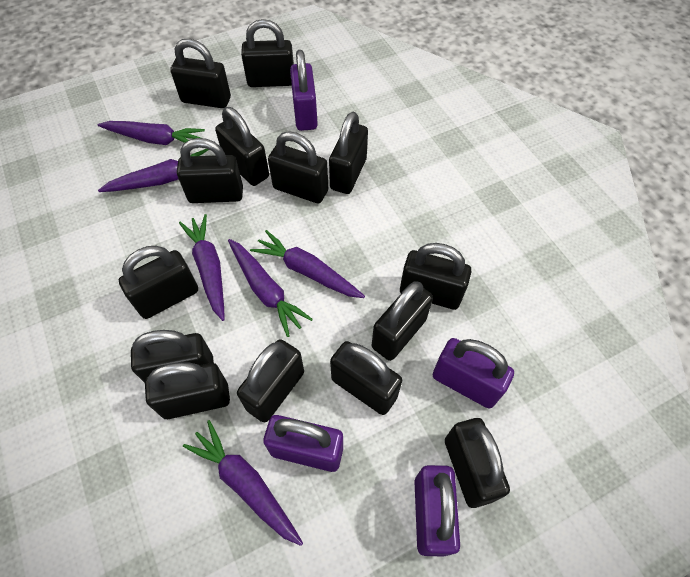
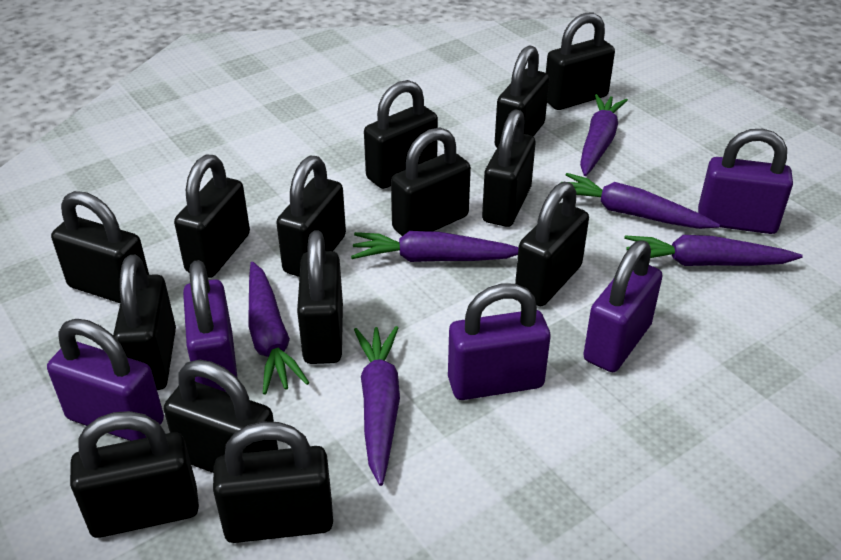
purple padlock: 4 -> 5

